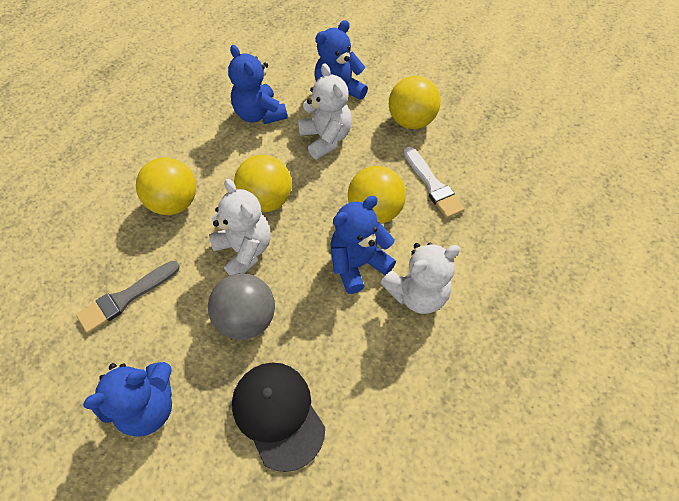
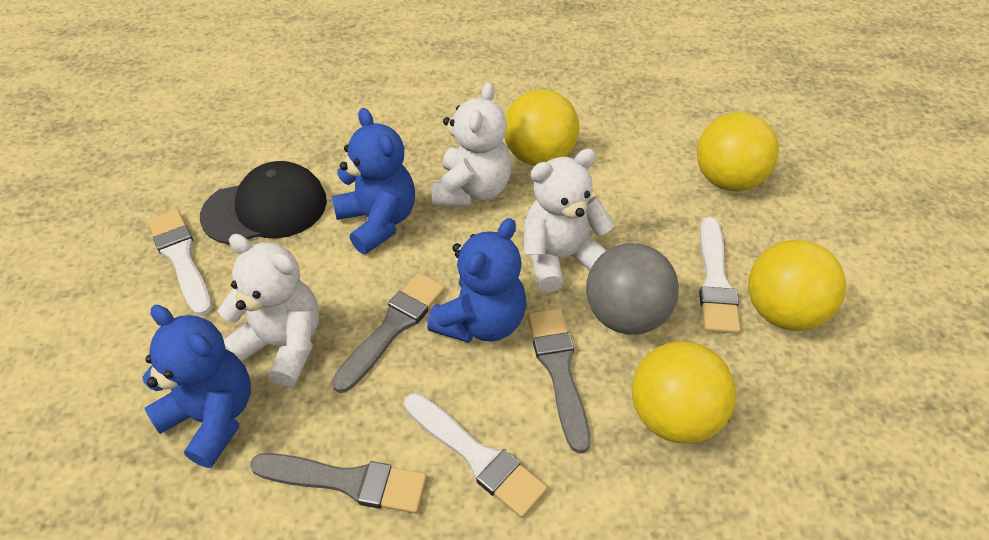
blue teddy bear: 4 -> 3
grey brush: 1 -> 3
white brush: 1 -> 3

